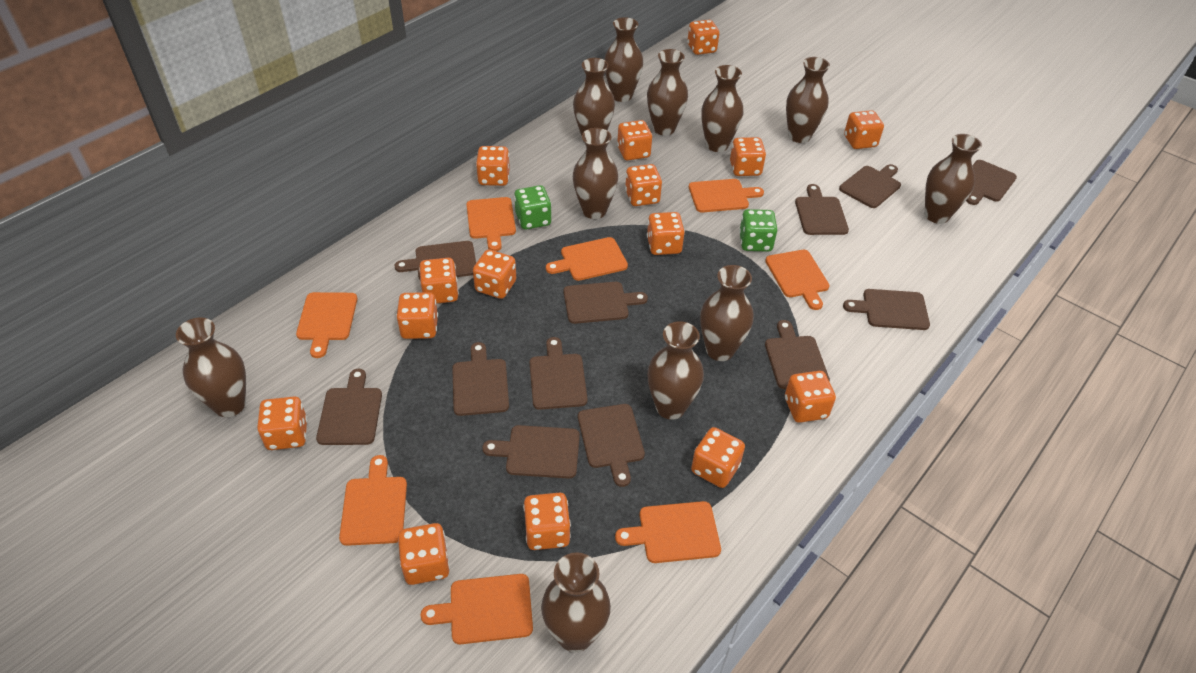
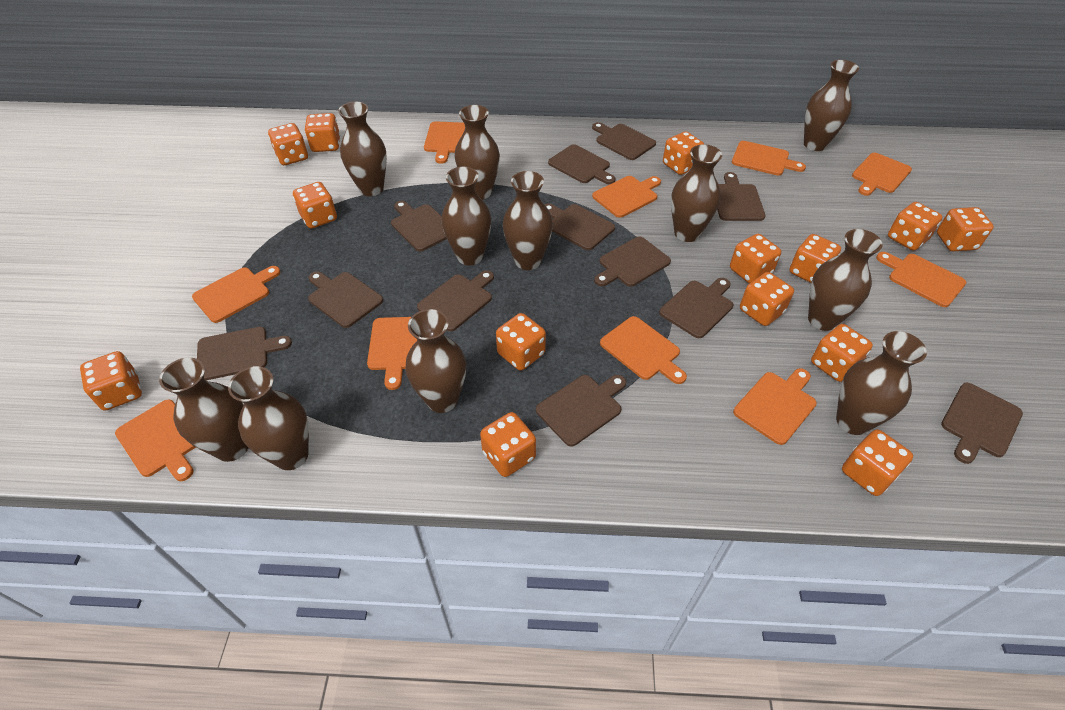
green dice: 2 -> 0
orange cutting board: 8 -> 10
orange dice: 15 -> 14

